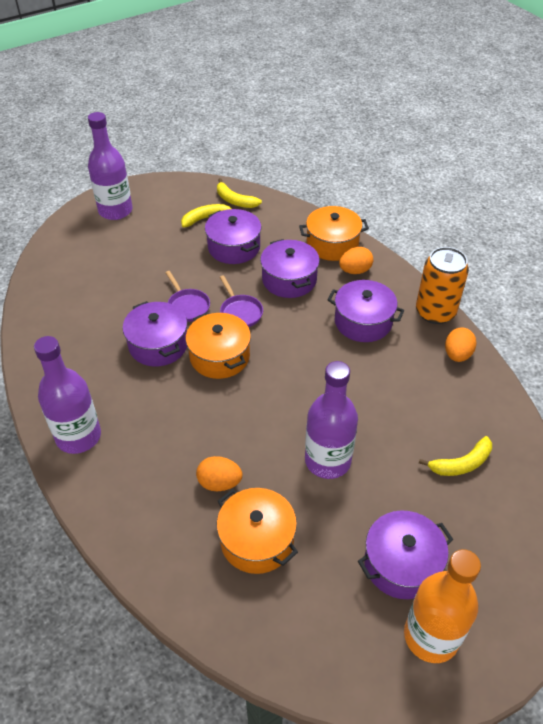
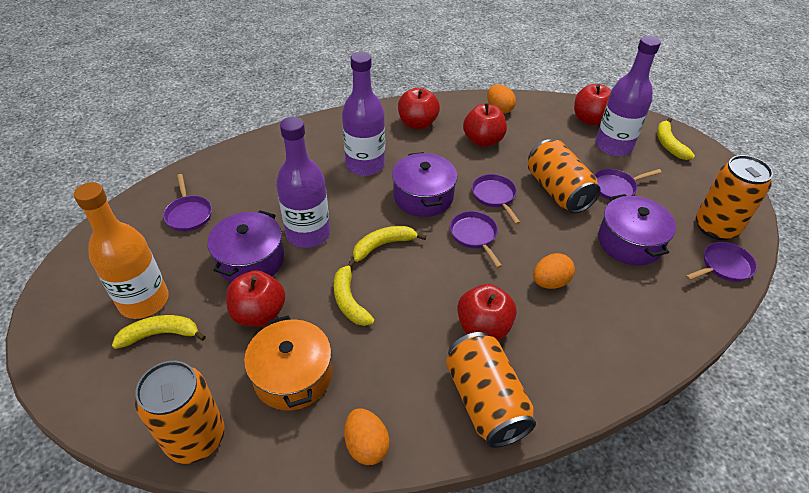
orange can: 1 -> 4
orange pot: 3 -> 1
purple pan: 2 -> 5
purple pot: 5 -> 3
red apple: 0 -> 5
yellow banana: 3 -> 4

